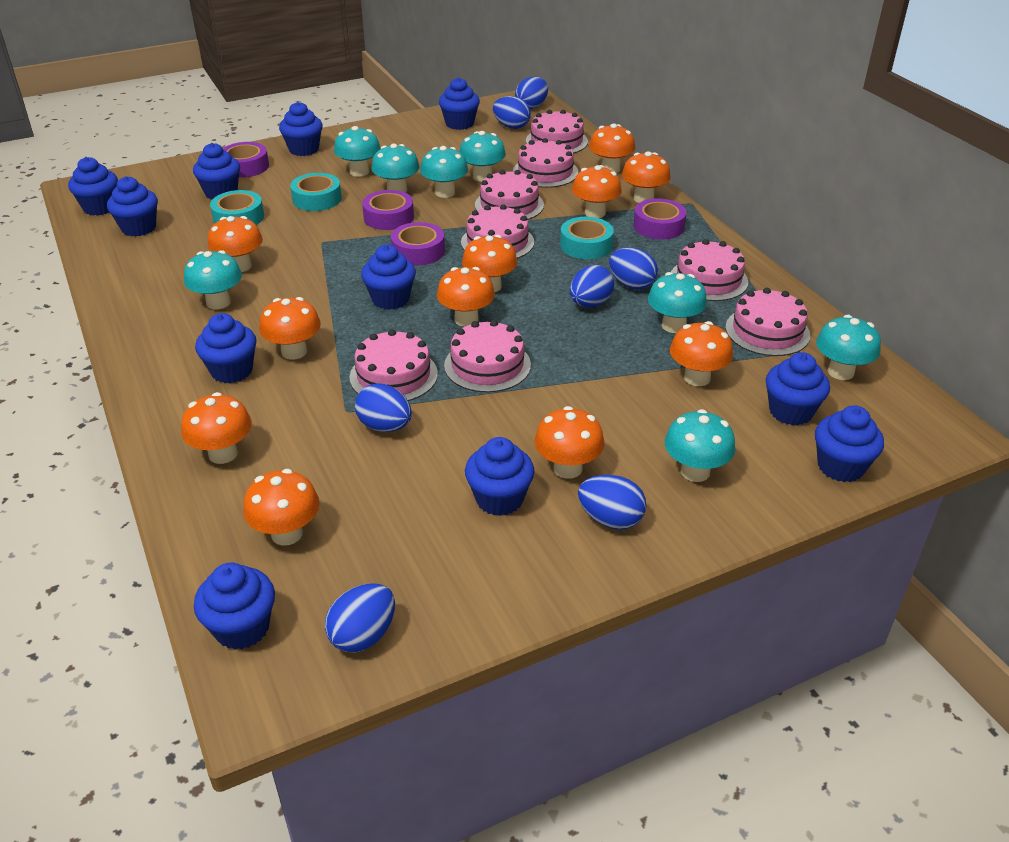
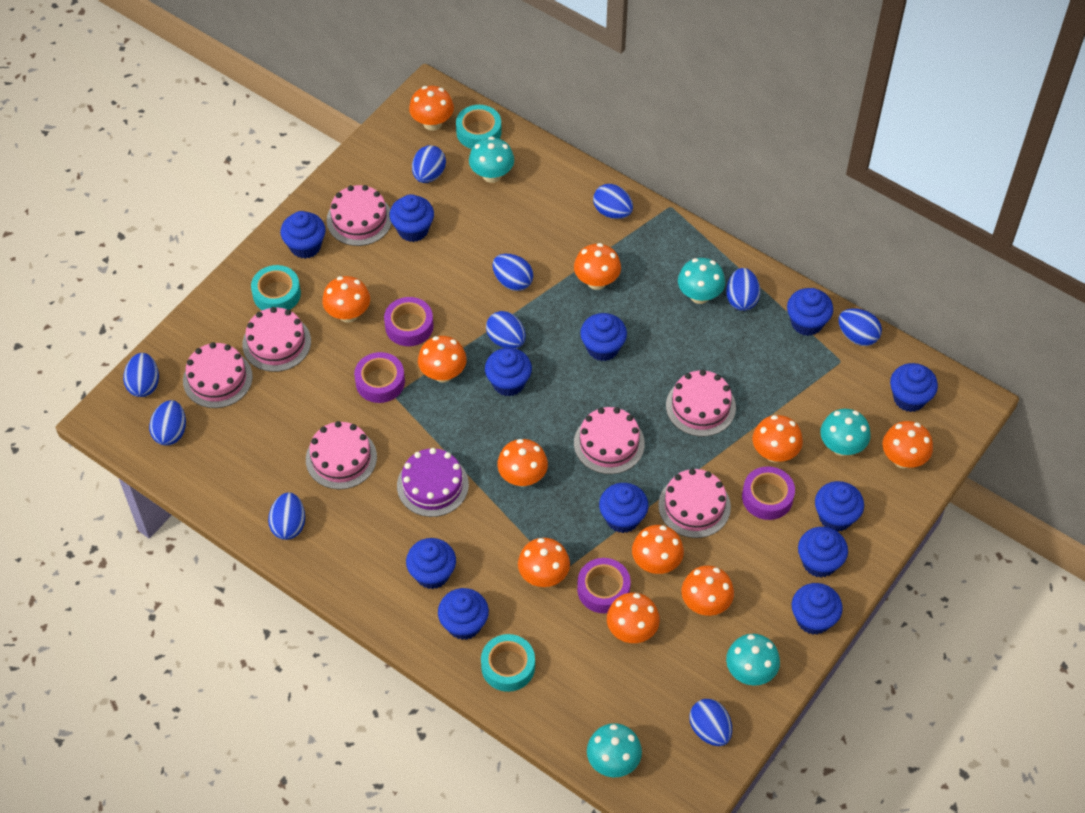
blue cupcake: 11 -> 12
blue egg: 7 -> 10
pink cake: 8 -> 7
purple cake: 0 -> 1
turquoise mushroom: 8 -> 5

